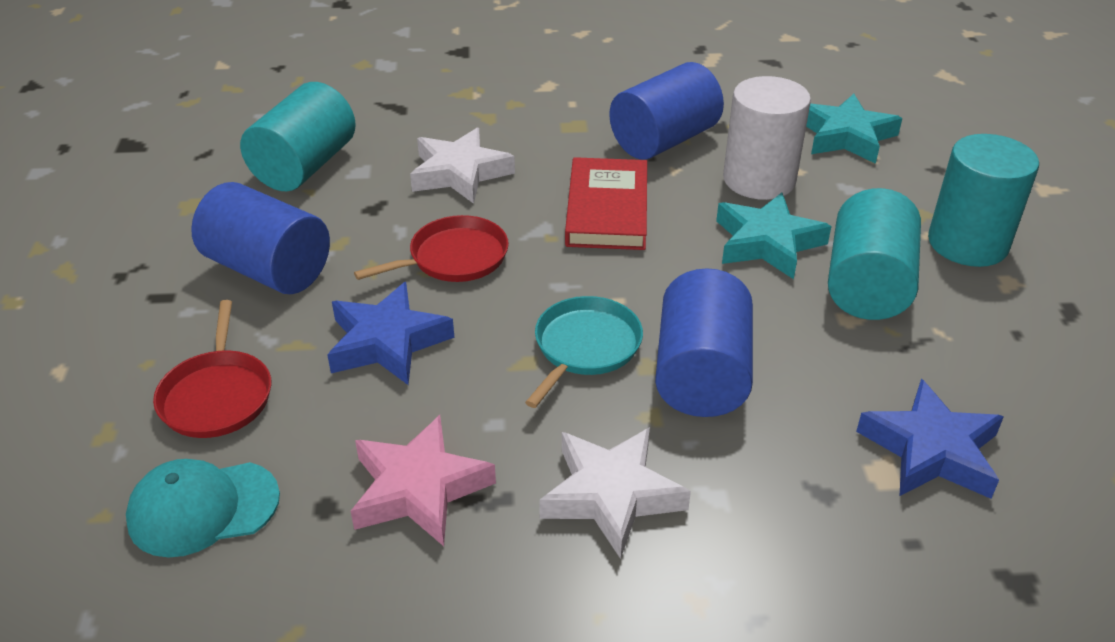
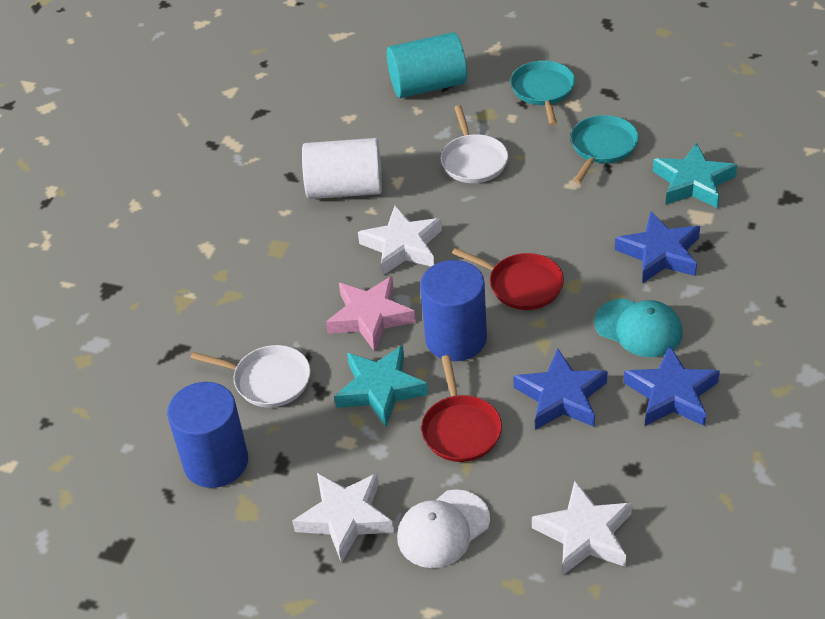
blue cylinder: 3 -> 2
blue star: 2 -> 3
red book: 1 -> 0
turquoise cylinder: 3 -> 1
turquoise pan: 1 -> 2
white cap: 0 -> 1
white pan: 0 -> 2
white star: 2 -> 3

